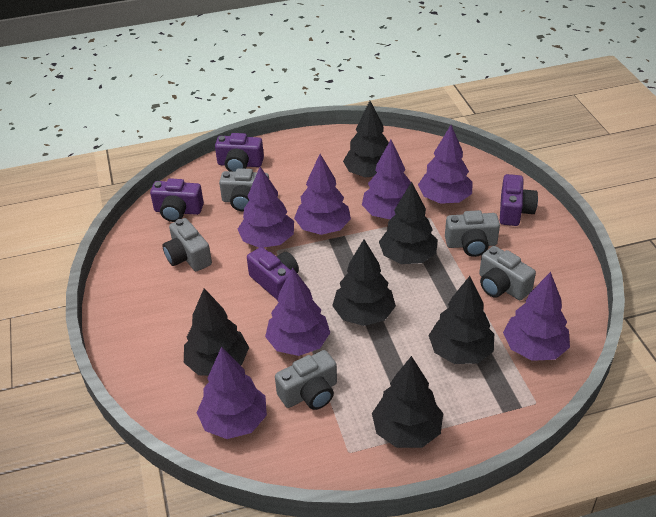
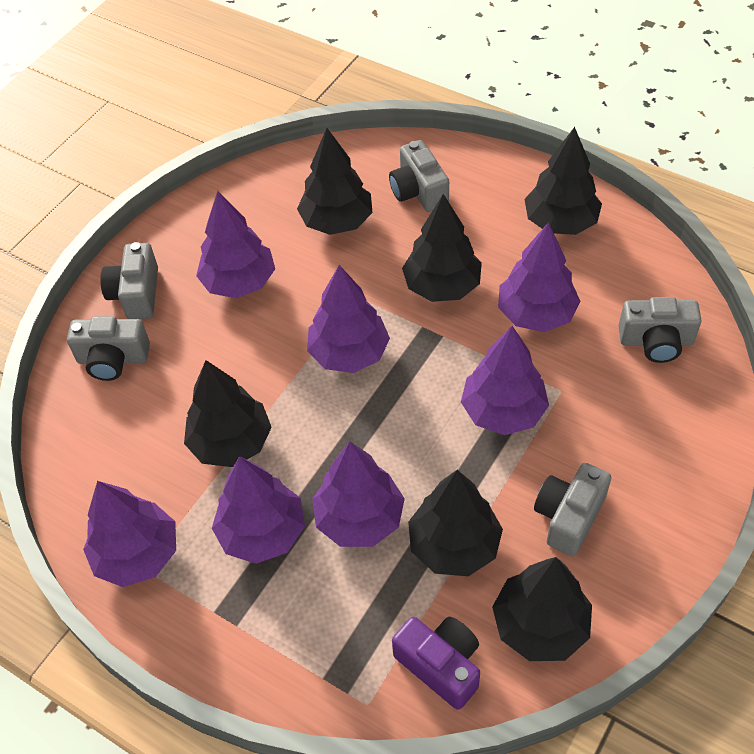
purple camera: 4 -> 1

